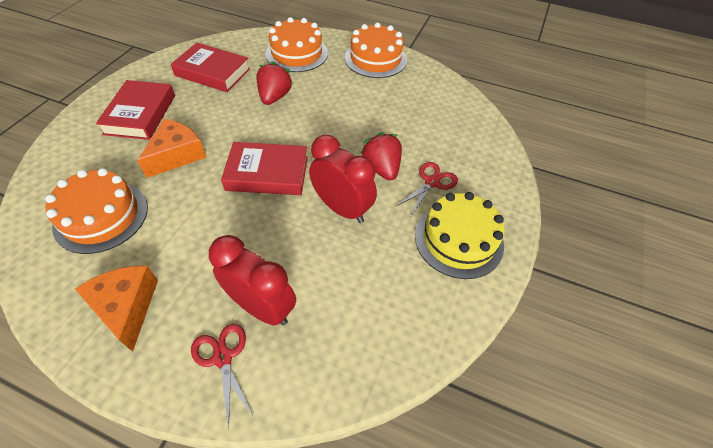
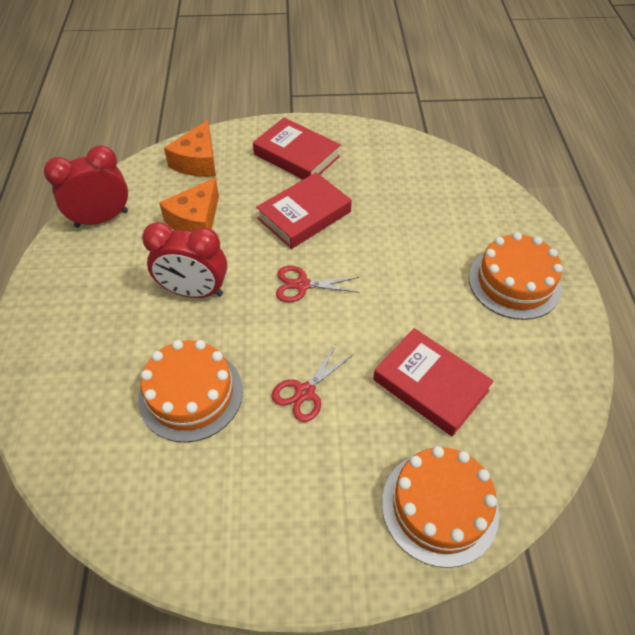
red strawberry: 2 -> 0
yellow cake: 1 -> 0

